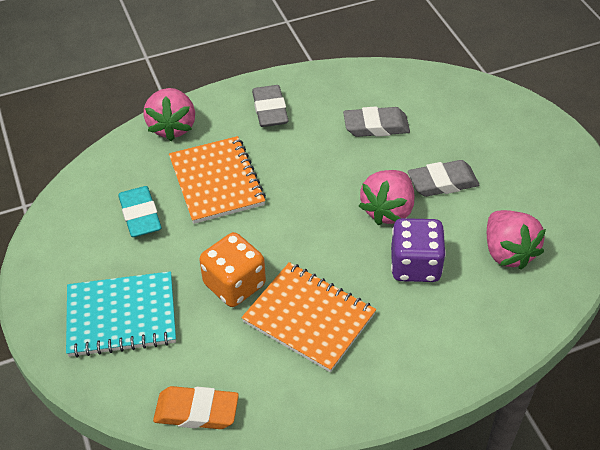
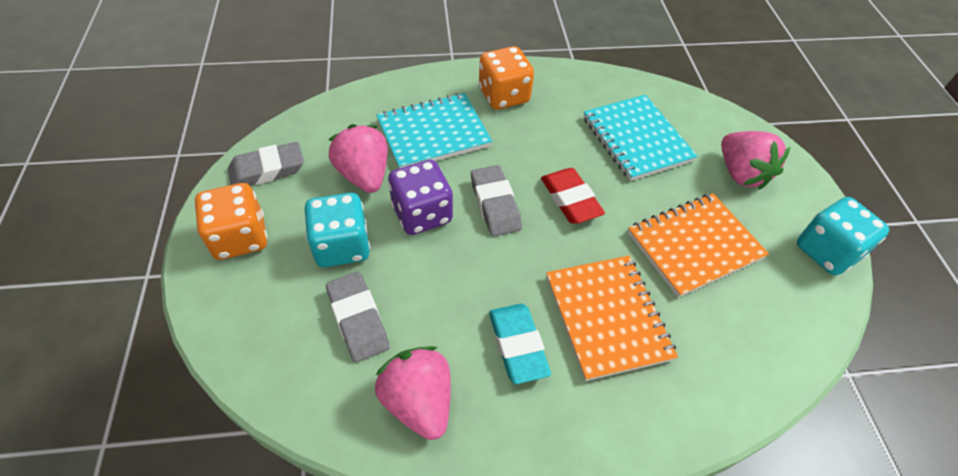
orange dice: 1 -> 2
orange eraser: 1 -> 0
red eraser: 0 -> 1
turquoise dice: 0 -> 2
turquoise notebook: 1 -> 2

